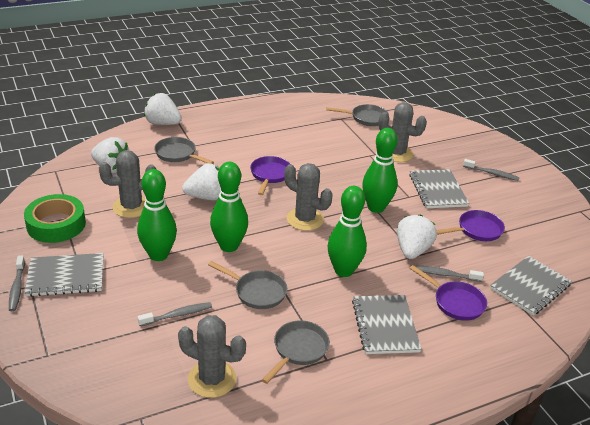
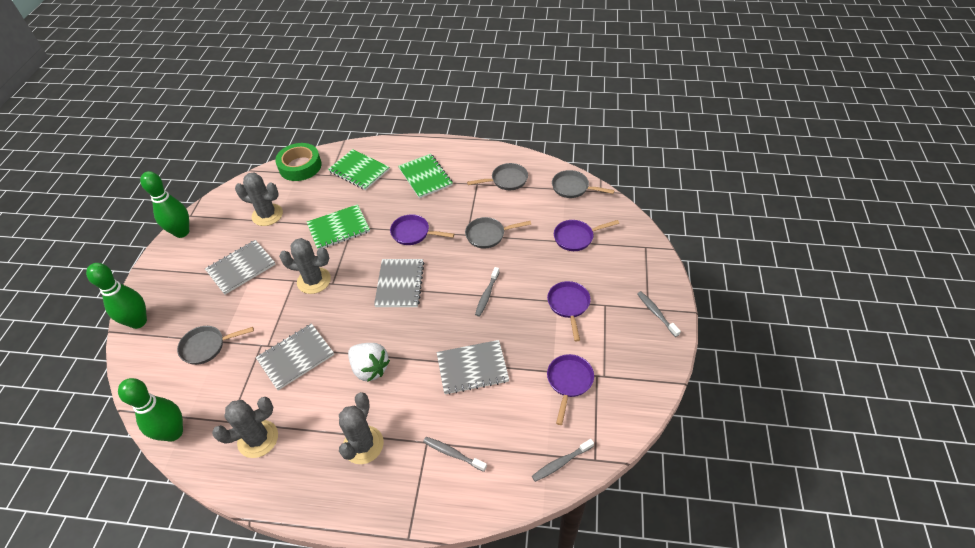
green bowling pin: 4 -> 3
green notebook: 0 -> 3
purple pan: 3 -> 4
white strawberry: 4 -> 1

